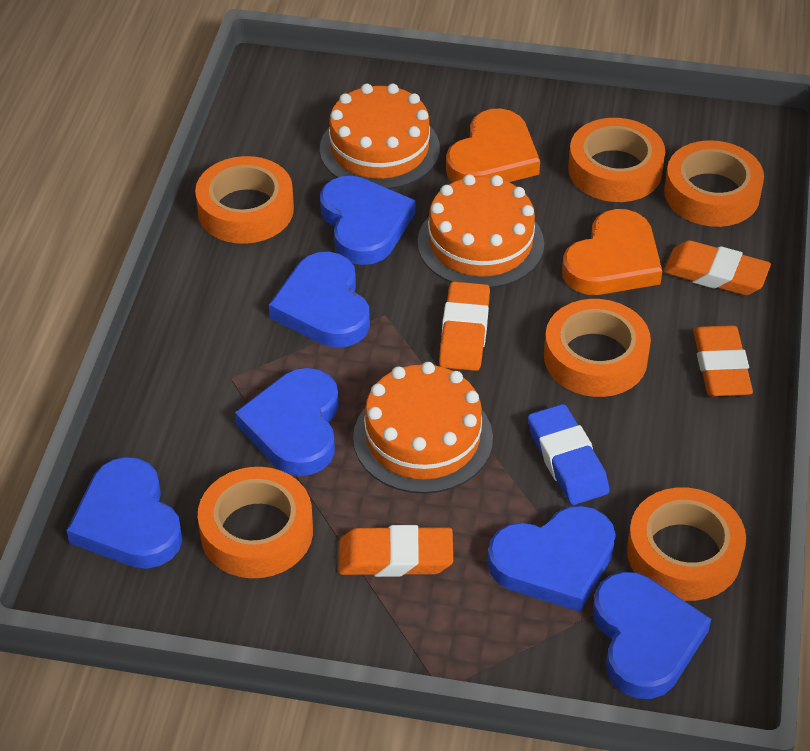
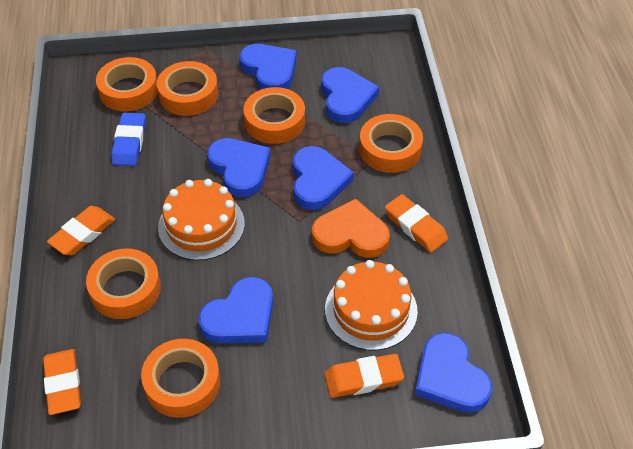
orange cake: 3 -> 2
orange heart: 2 -> 1

